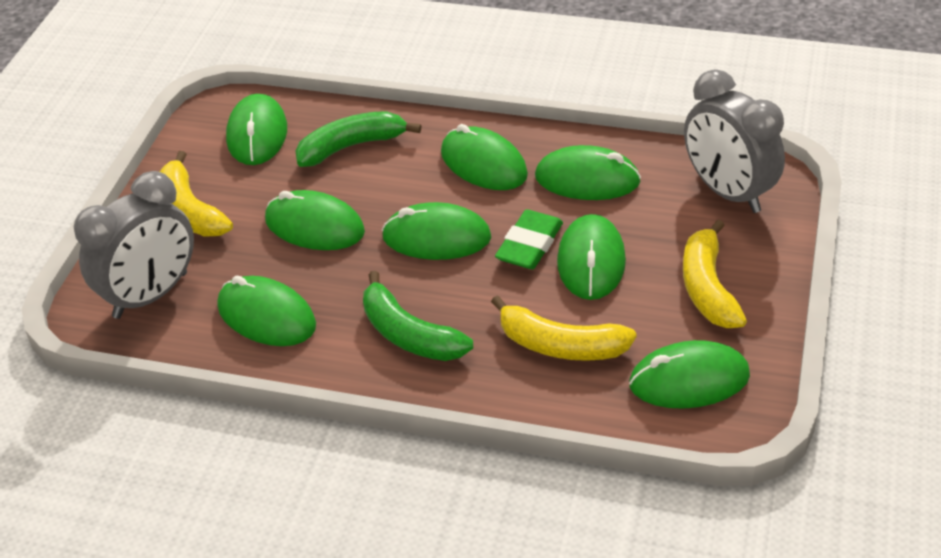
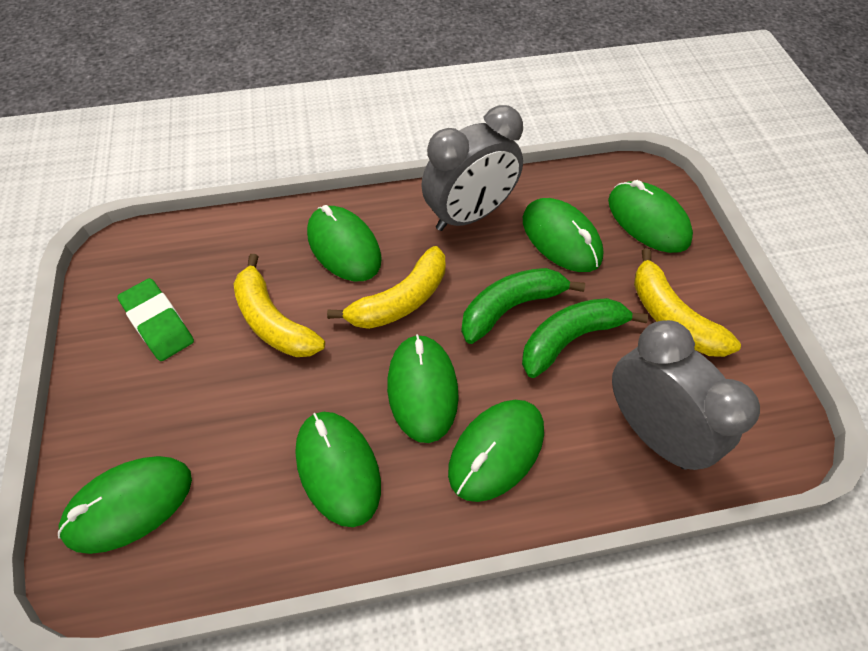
green mouse: 8 -> 7

